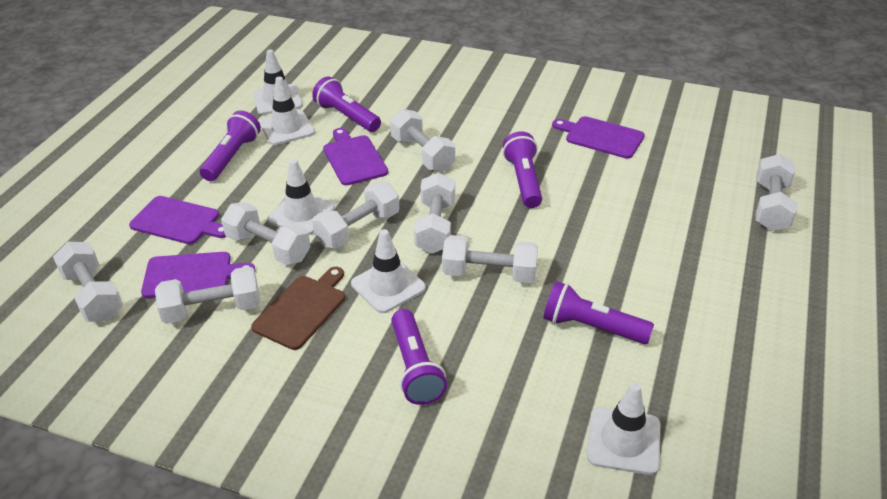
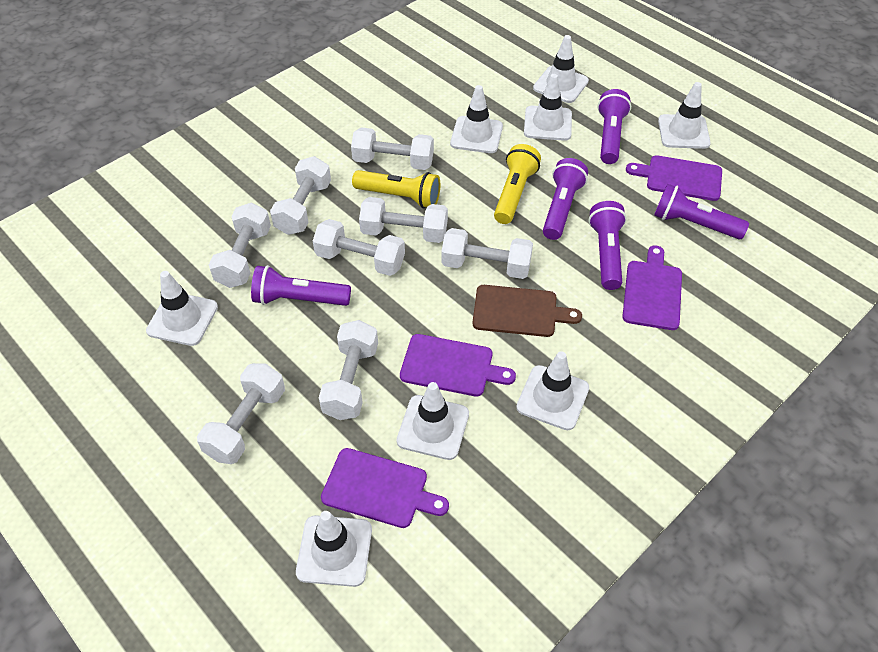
white traffic cone: 5 -> 8
yellow flashlight: 0 -> 2

